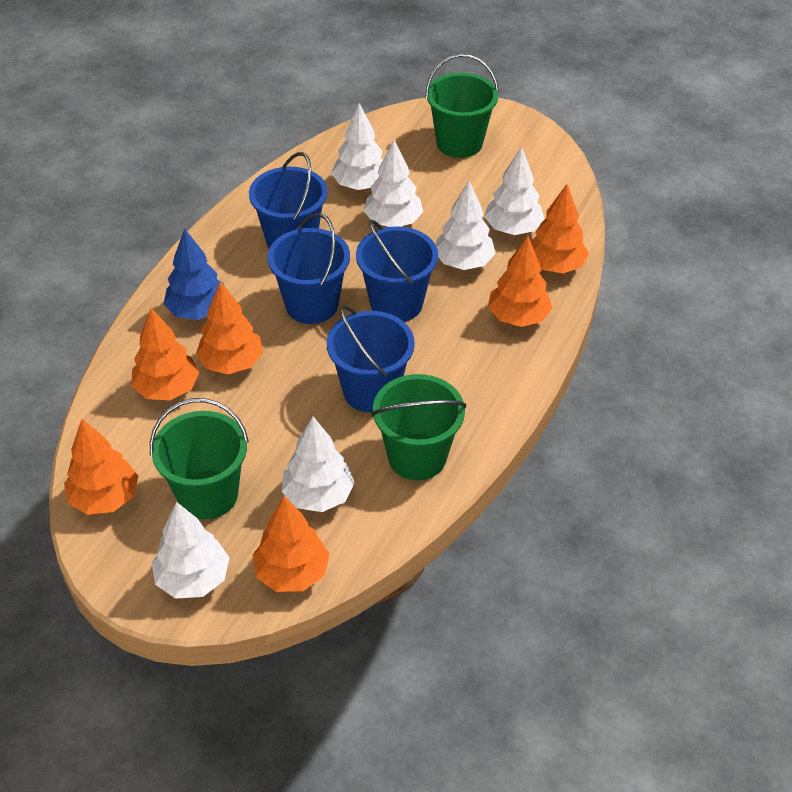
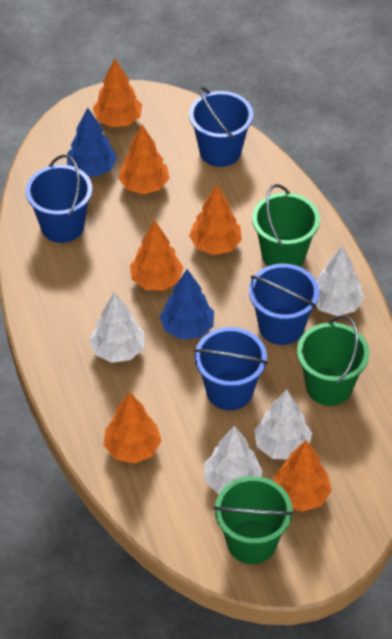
blue tree: 1 -> 2
white tree: 6 -> 4

